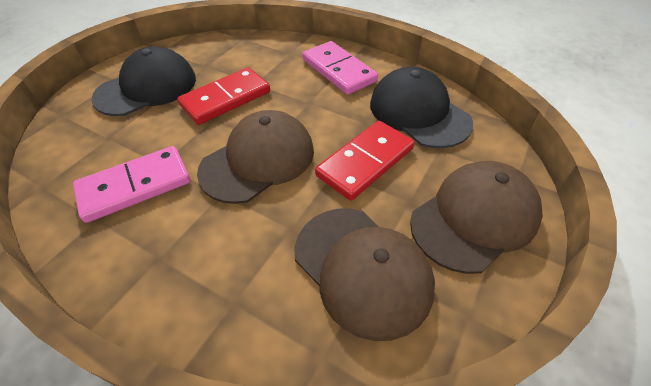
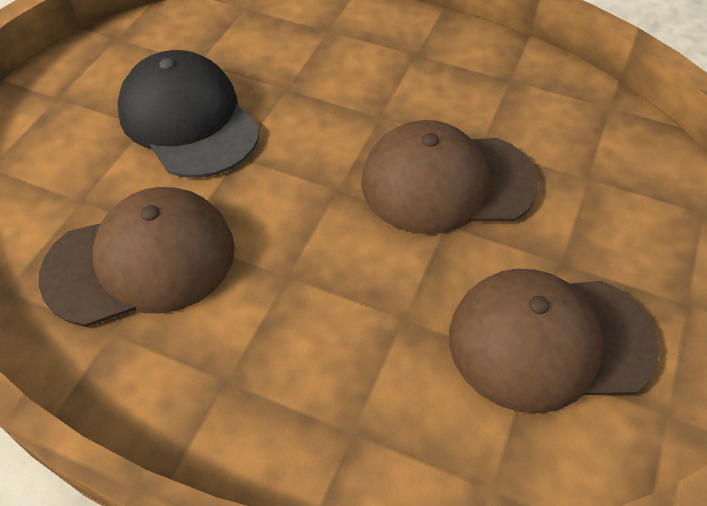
black cap: 2 -> 1
pink domino: 2 -> 0
red domino: 2 -> 0

